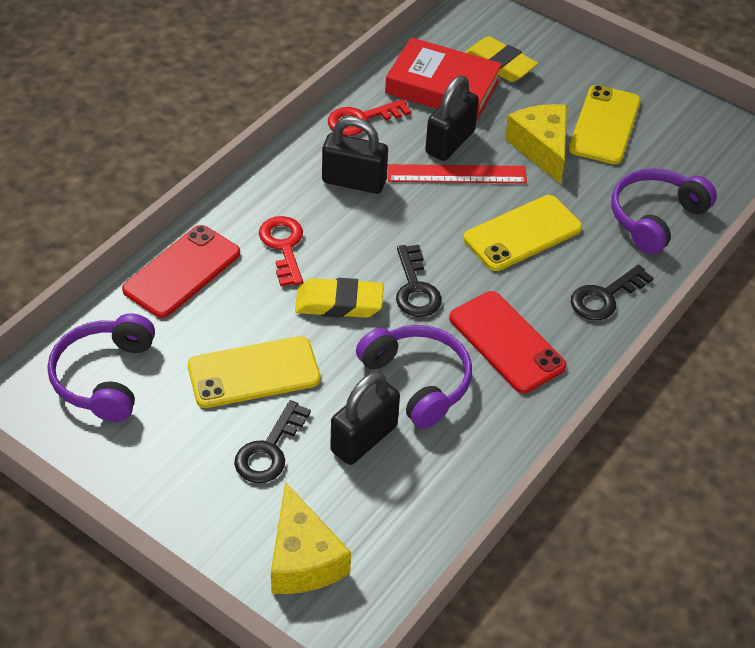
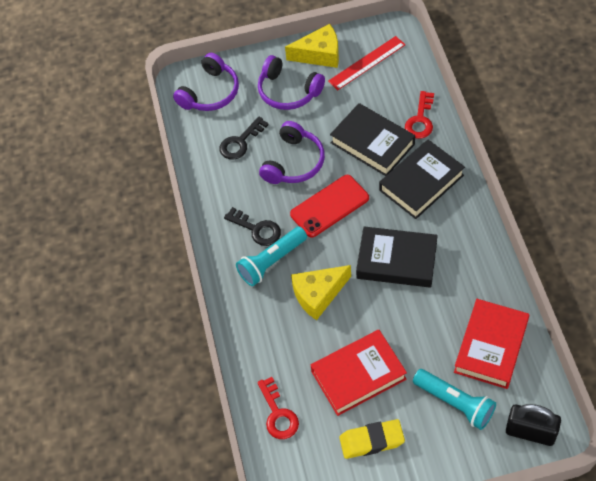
black book: 0 -> 3
black key: 3 -> 2
black padlock: 3 -> 1
red book: 1 -> 2
red phone: 2 -> 1
turquoise flashlight: 0 -> 2
yellow eraser: 2 -> 1
yellow phone: 3 -> 0

